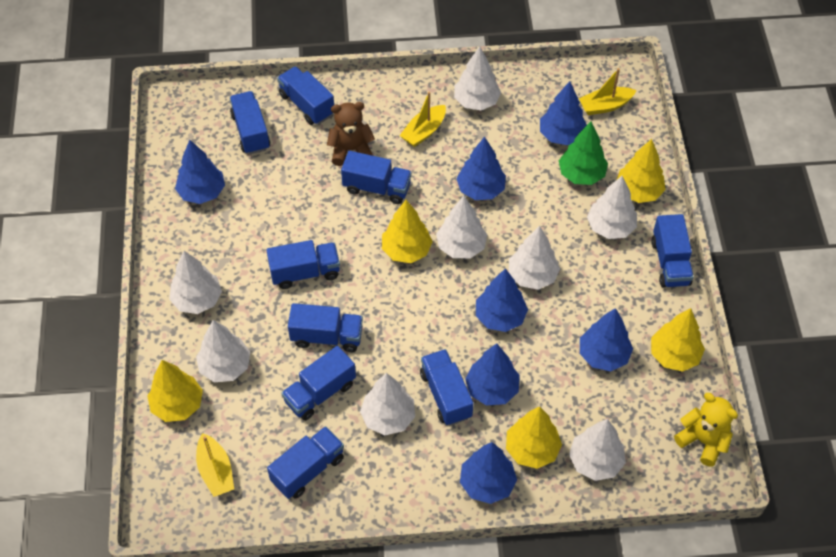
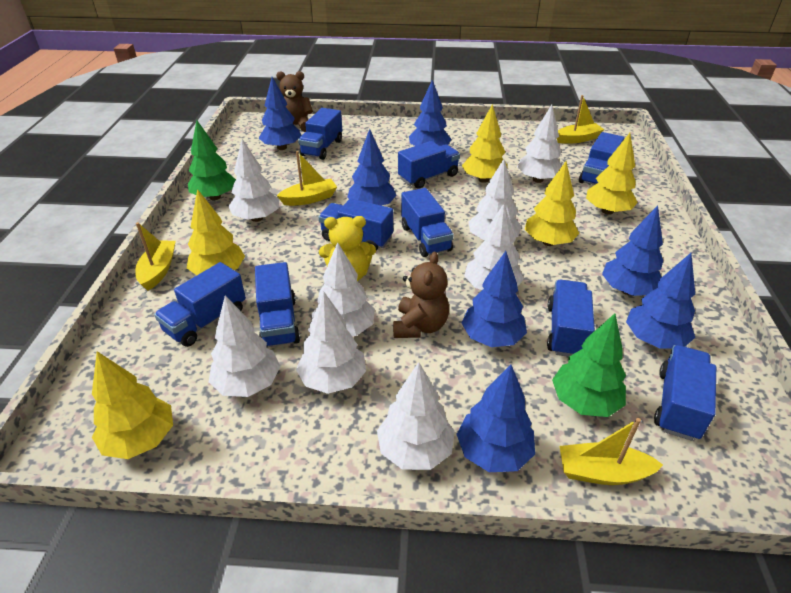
brown teddy bear: 1 -> 2
green tree: 1 -> 2
yellow boat: 3 -> 4

